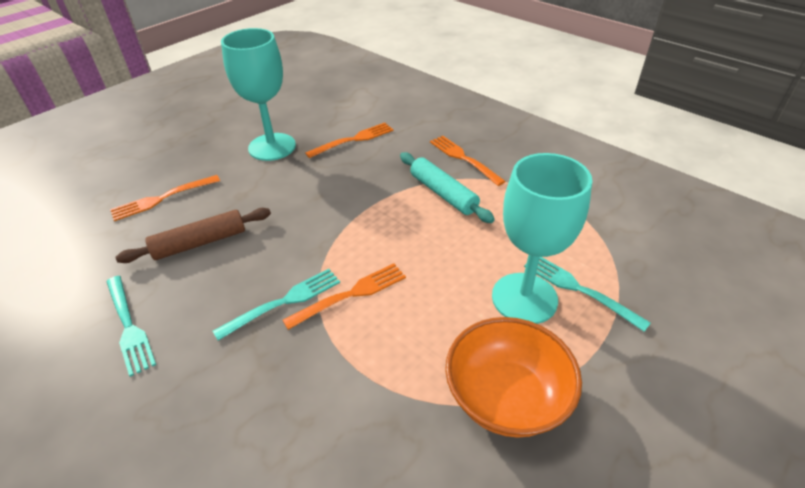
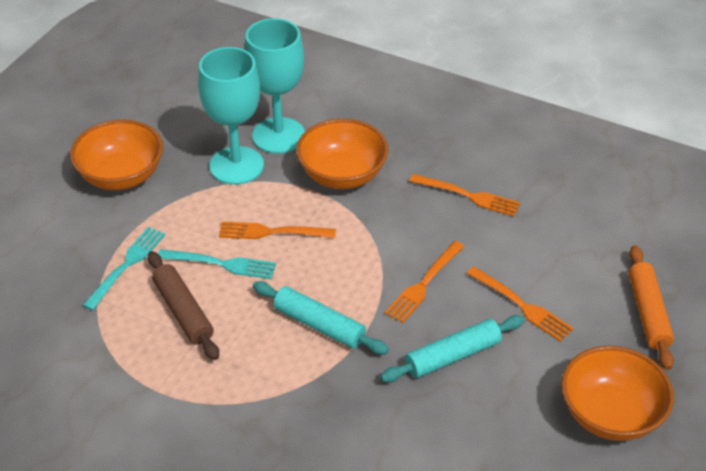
orange bowl: 1 -> 3
orange rolling pin: 0 -> 1
turquoise fork: 3 -> 2
turquoise rolling pin: 1 -> 2

